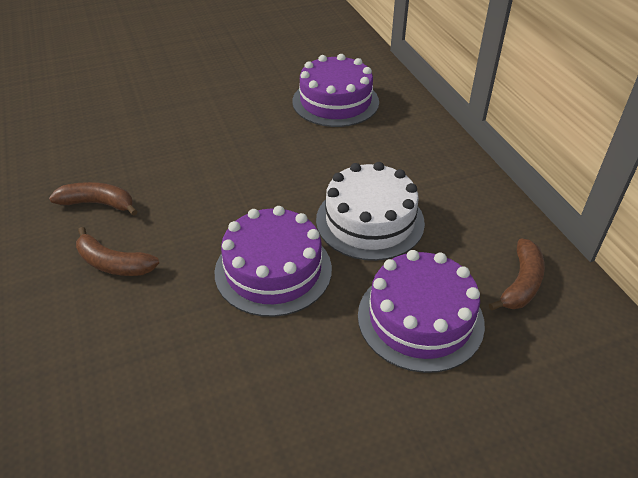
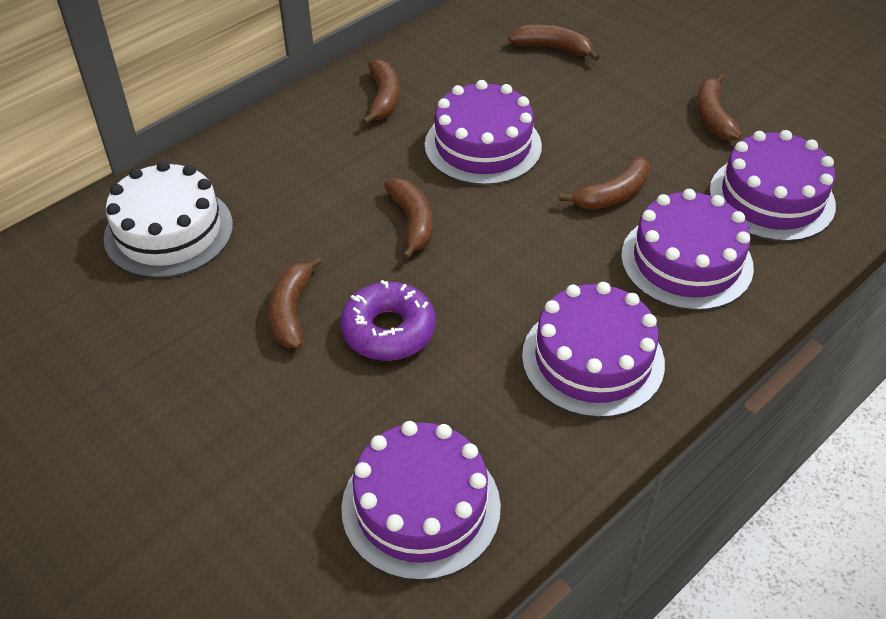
brown banana: 3 -> 6
purple cake: 3 -> 5
purple donut: 0 -> 1

